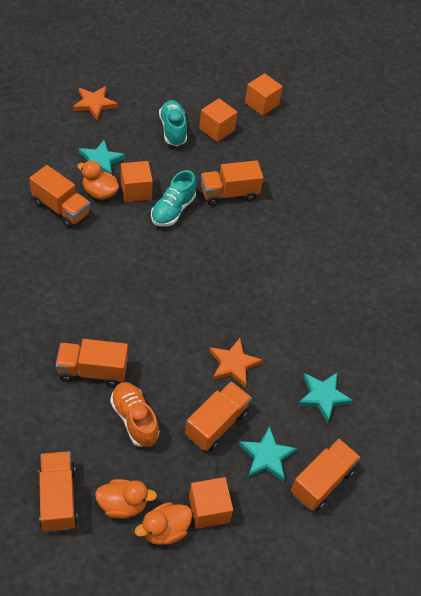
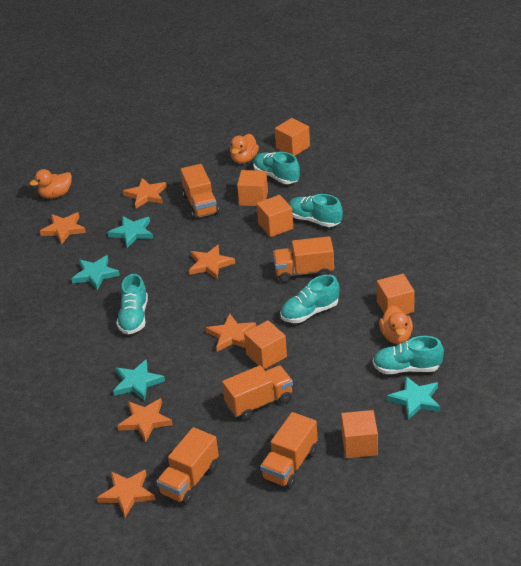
orange cube: 4 -> 6
orange shoe: 1 -> 0
orange star: 2 -> 6
orange truck: 6 -> 5
turquoise shoe: 2 -> 5
turquoise star: 3 -> 4

